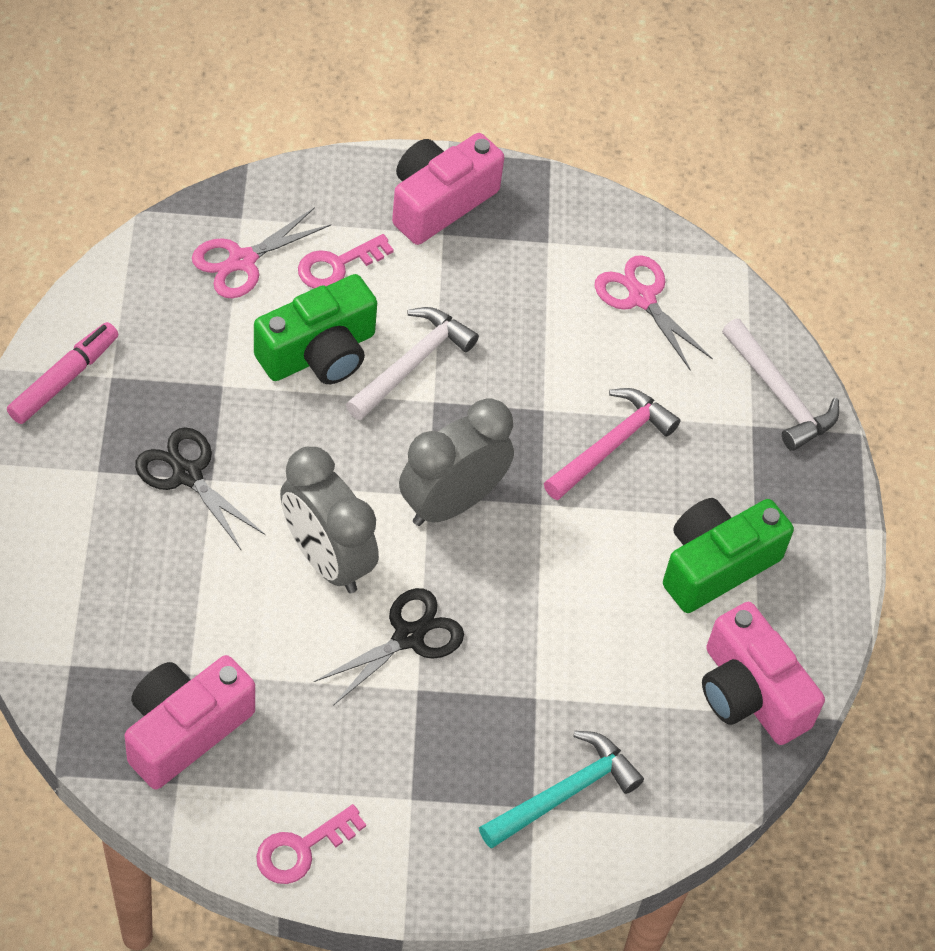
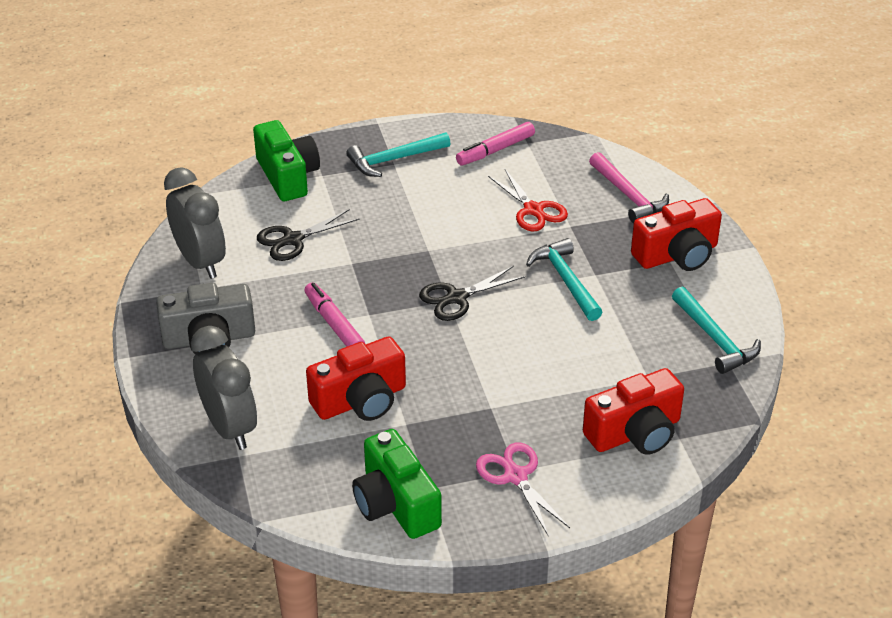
grey camera: 0 -> 1
pink camera: 3 -> 0
pink key: 2 -> 0
pink marker: 1 -> 2
pink scissors: 2 -> 1
red camera: 0 -> 3
red scissors: 0 -> 1
turquoise hammer: 1 -> 3
white hammer: 2 -> 0

